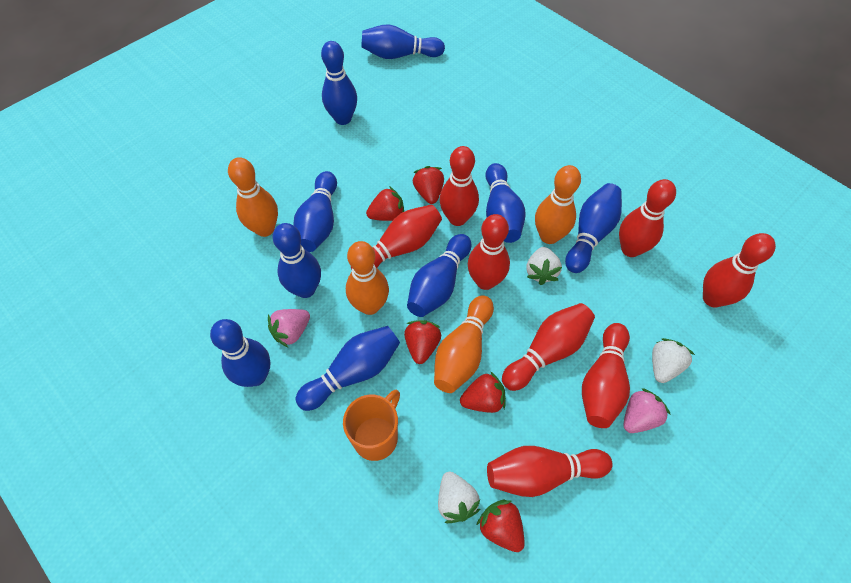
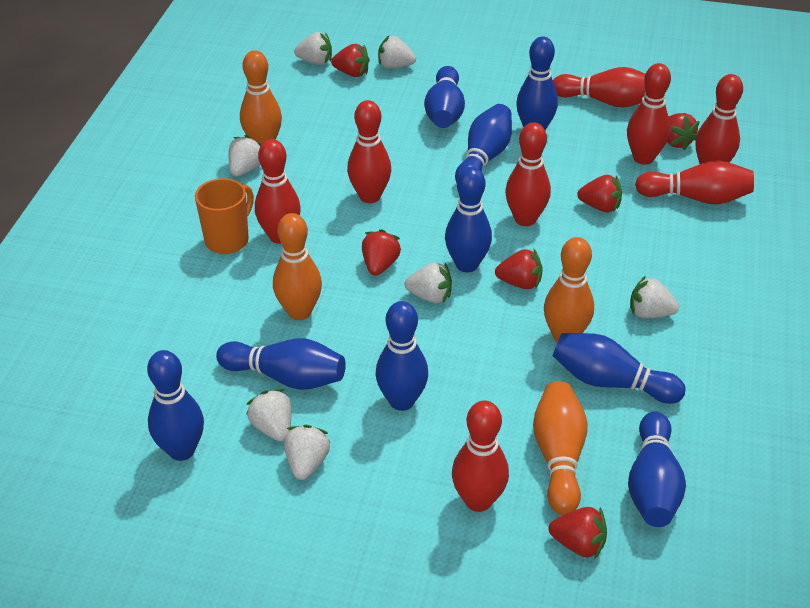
pink strawberry: 2 -> 0
red strawberry: 5 -> 6
white strawberry: 3 -> 7

